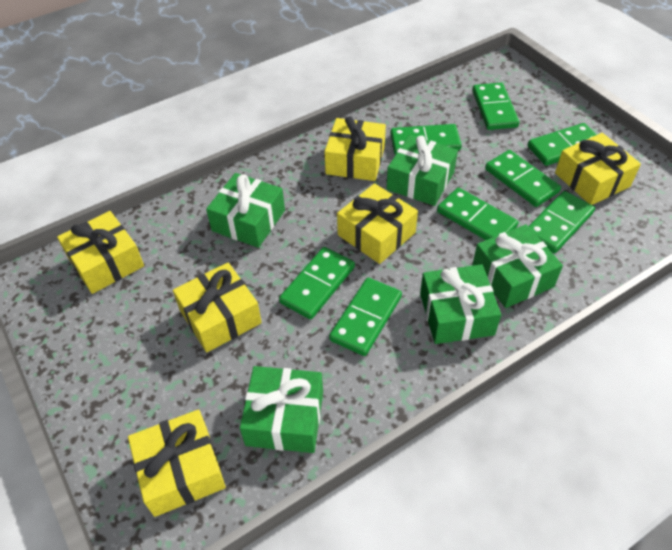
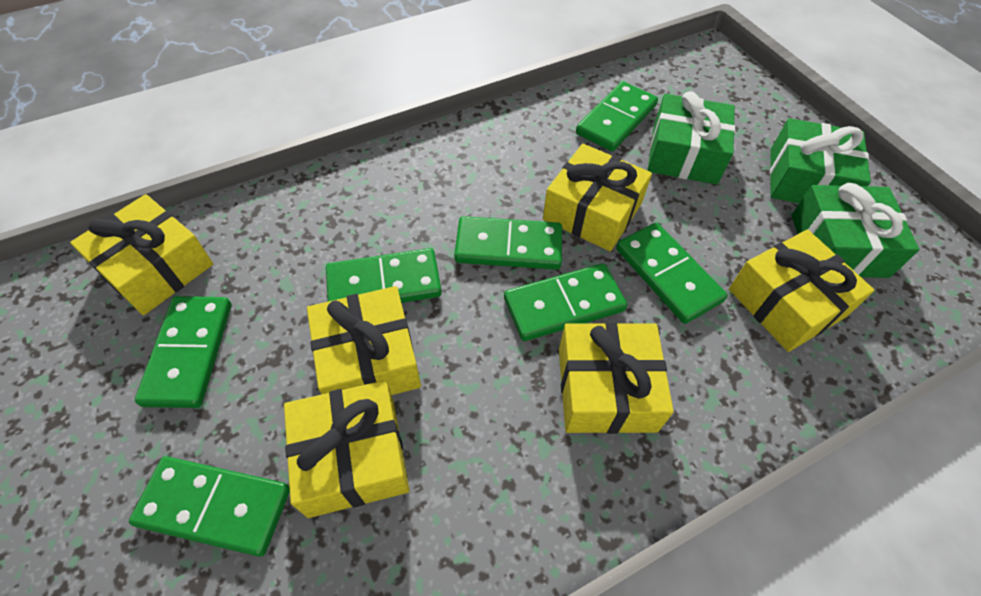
green domino: 8 -> 7
green gift: 5 -> 3

